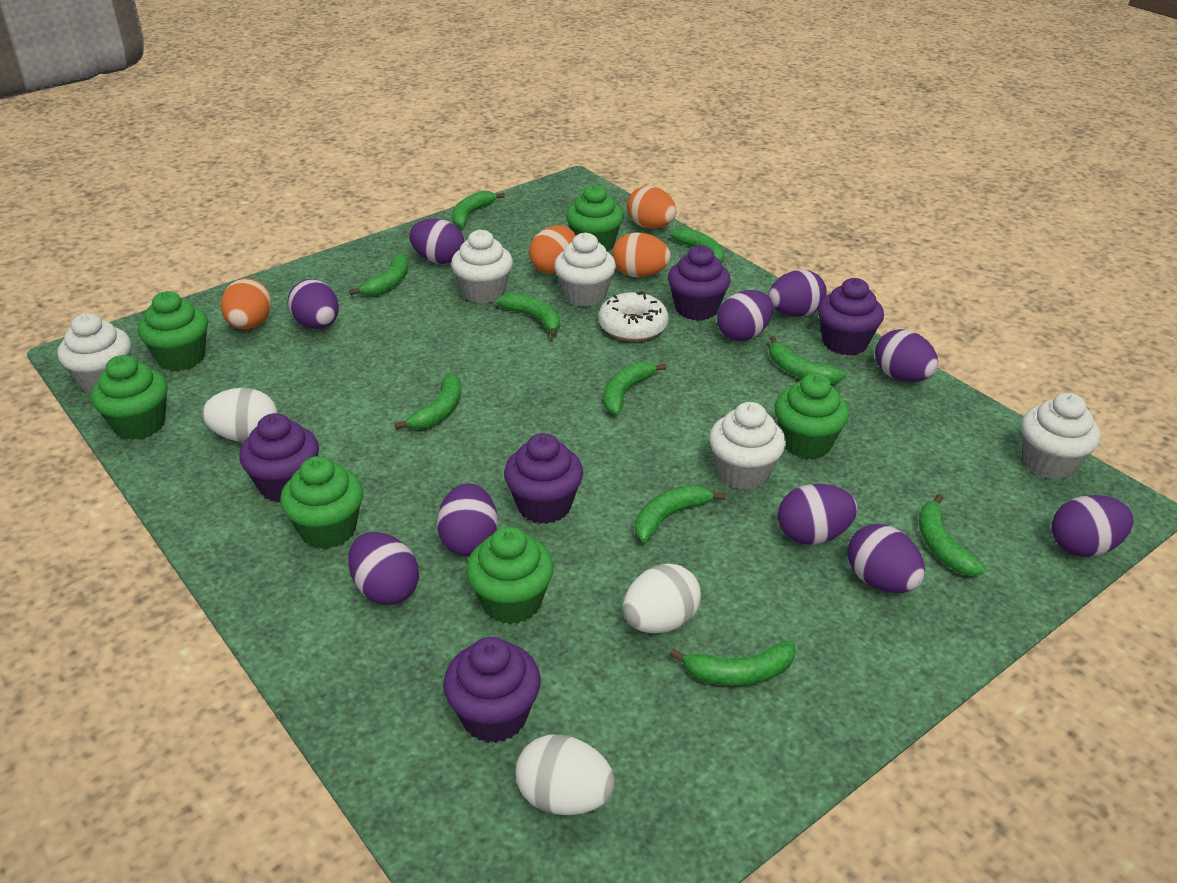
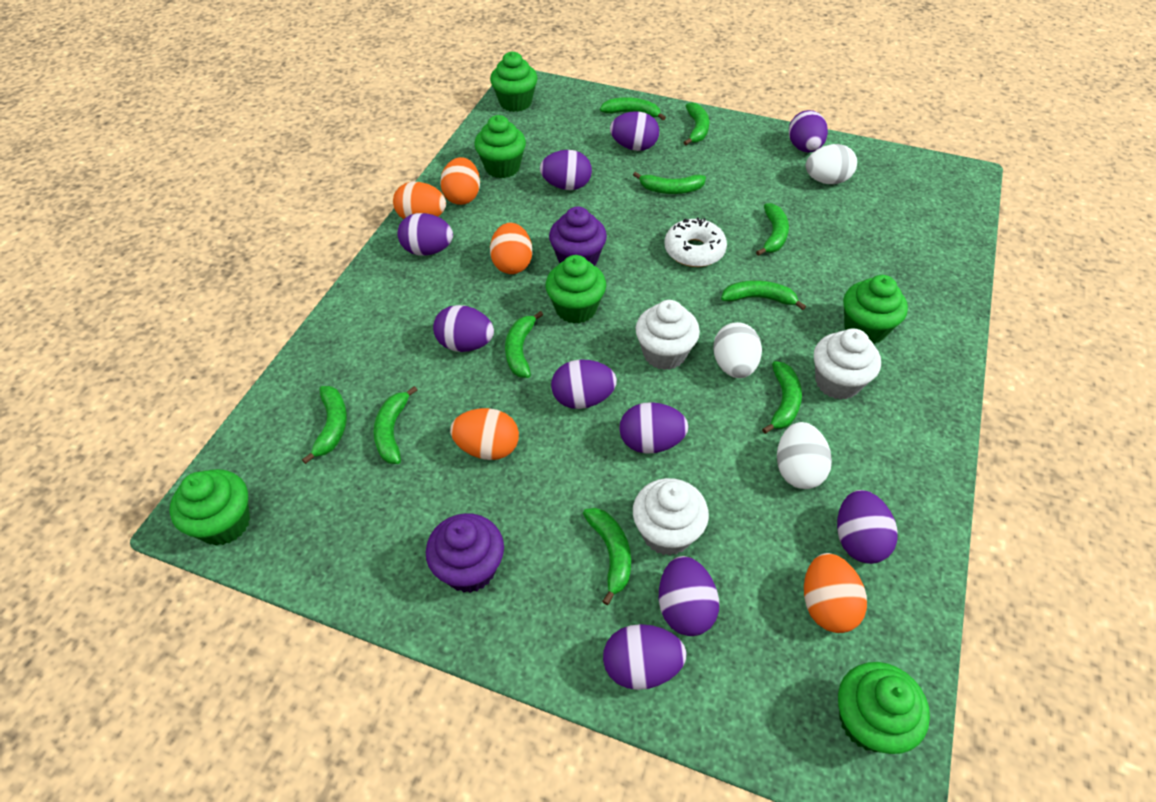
orange egg: 4 -> 5
purple cupcake: 5 -> 2
white cupcake: 5 -> 3

